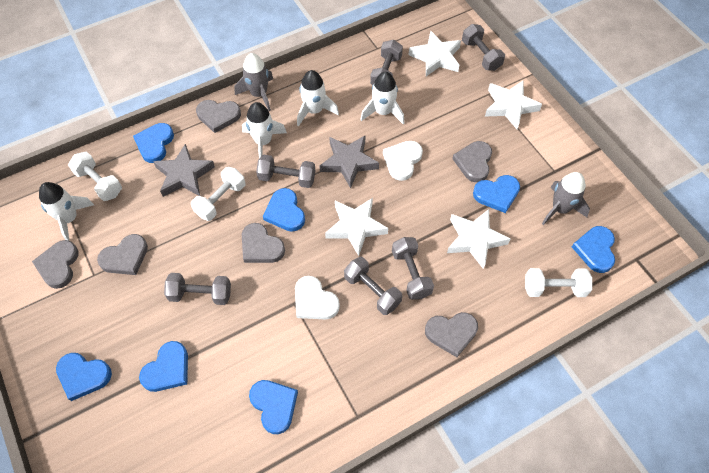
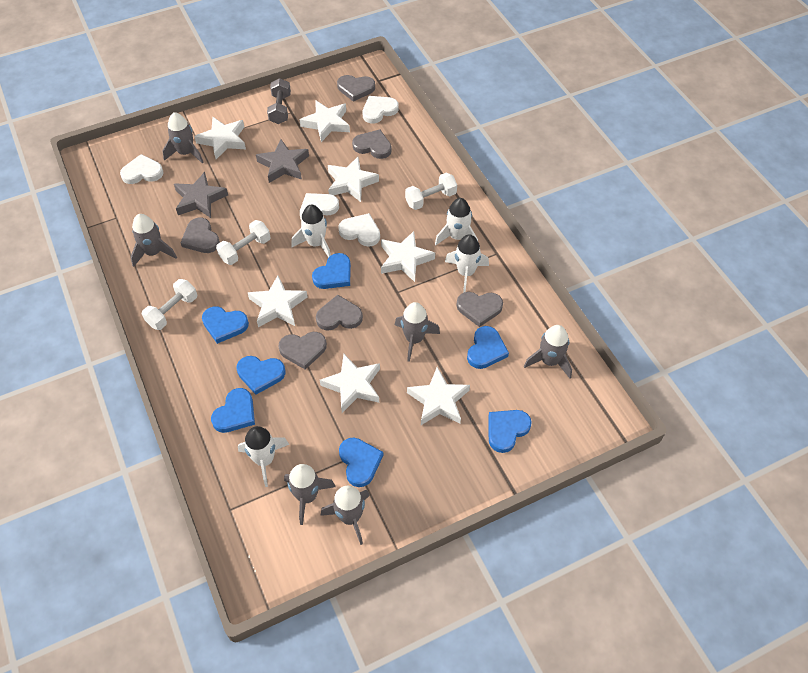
grey dumbbell: 6 -> 1
grey rocket: 2 -> 6
white heart: 2 -> 4
white star: 4 -> 7

